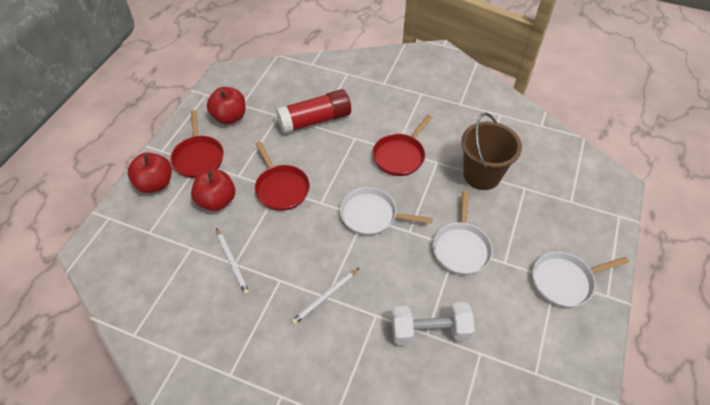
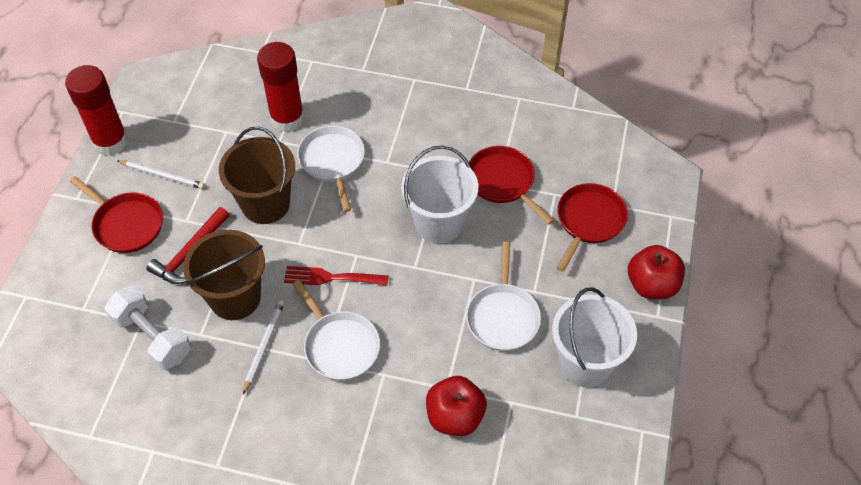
brown bucket: 1 -> 2
red apple: 3 -> 2
red fork: 0 -> 1
red glue stick: 1 -> 2
red hammer: 0 -> 1
white bucket: 0 -> 2

